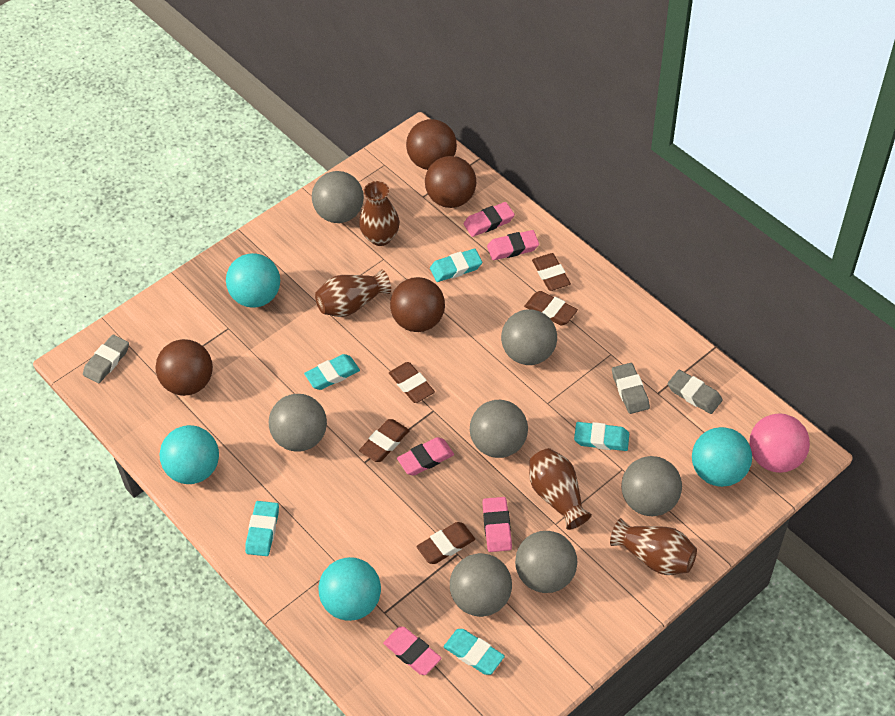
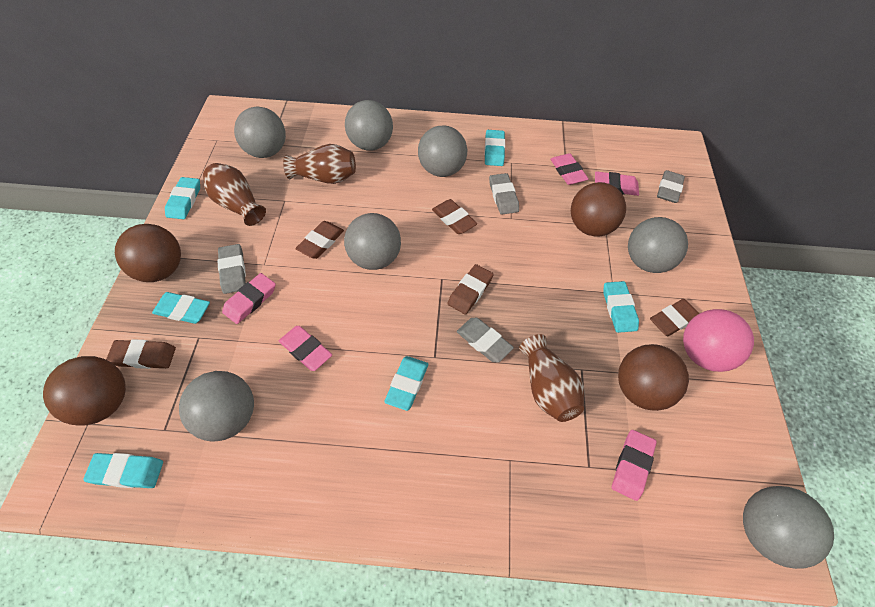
brown vase: 4 -> 3
grey eraser: 3 -> 4
turquoise ball: 4 -> 0
turquoise eraser: 5 -> 6

